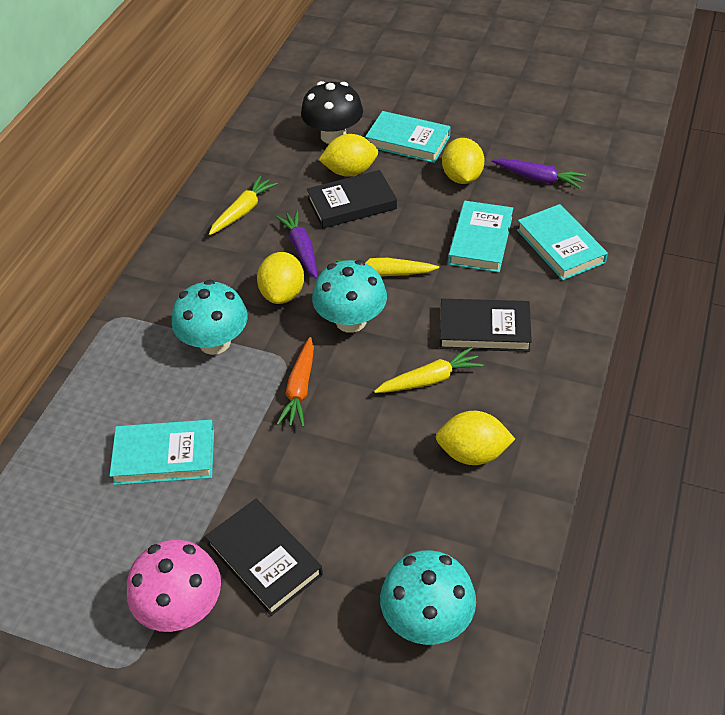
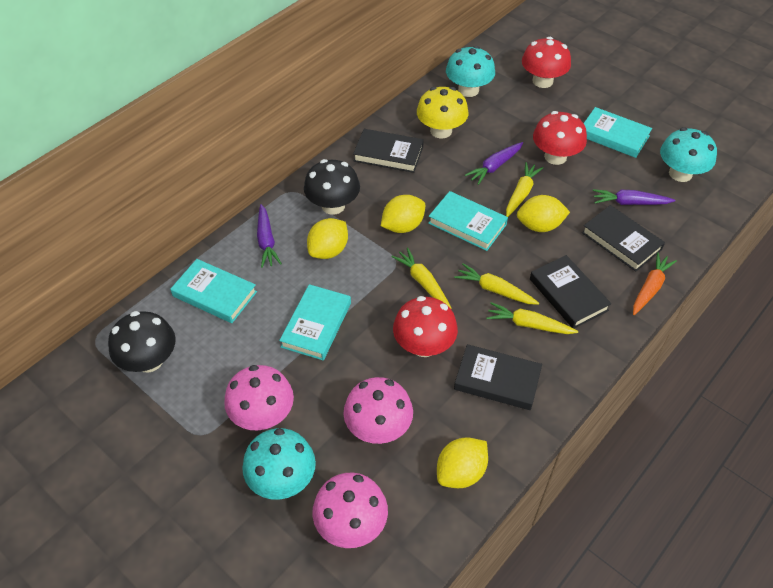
black book: 3 -> 4
black mushroom: 1 -> 2
pink mushroom: 1 -> 3
purple carrot: 2 -> 3
red mushroom: 0 -> 3
yellow carrot: 3 -> 4
yellow mushroom: 0 -> 1

